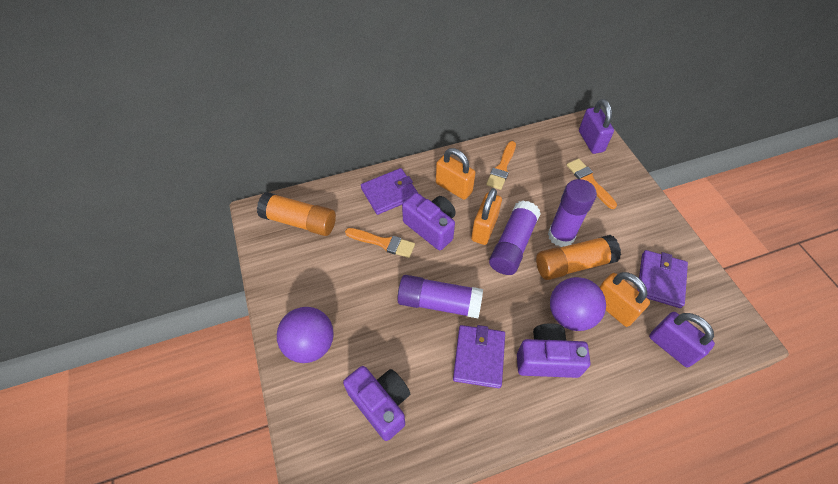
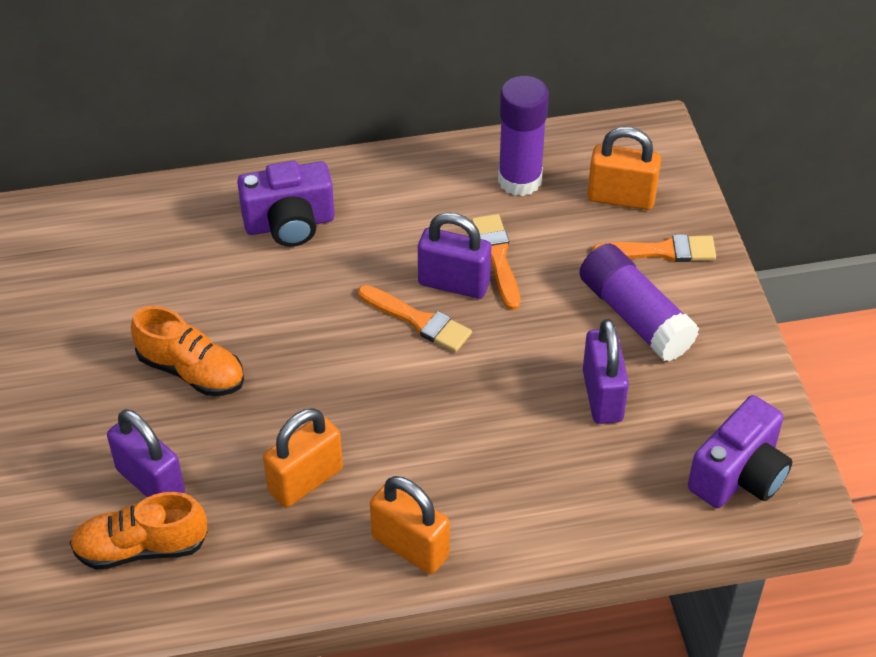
orange glue stick: 2 -> 0
orange shoe: 0 -> 2
purple ball: 2 -> 0
purple camera: 3 -> 2
purple glue stick: 3 -> 2
purple padlock: 2 -> 3
purple wallet: 3 -> 0

